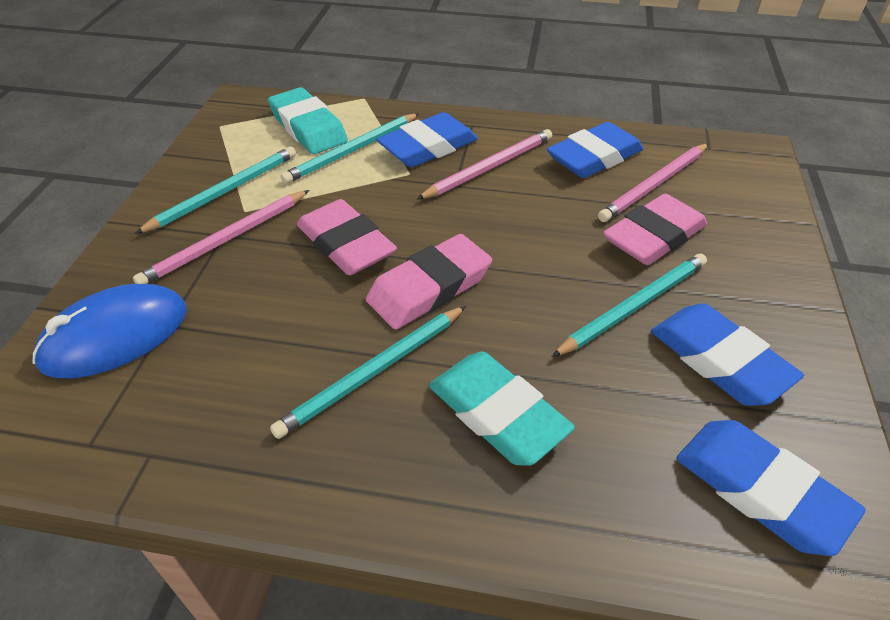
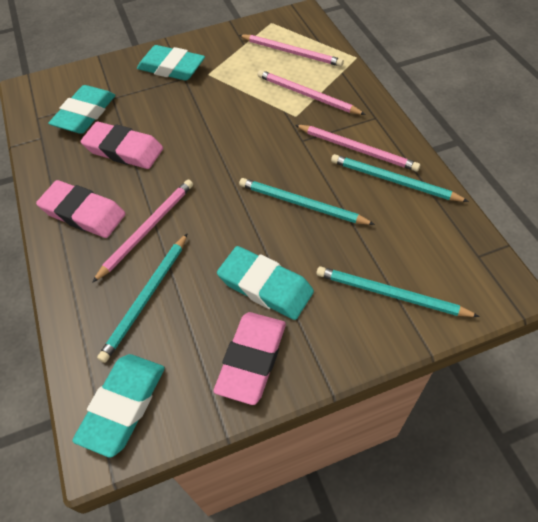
blue eraser: 4 -> 0
blue mouse: 1 -> 0
pink pencil: 3 -> 4
turquoise eraser: 2 -> 4

